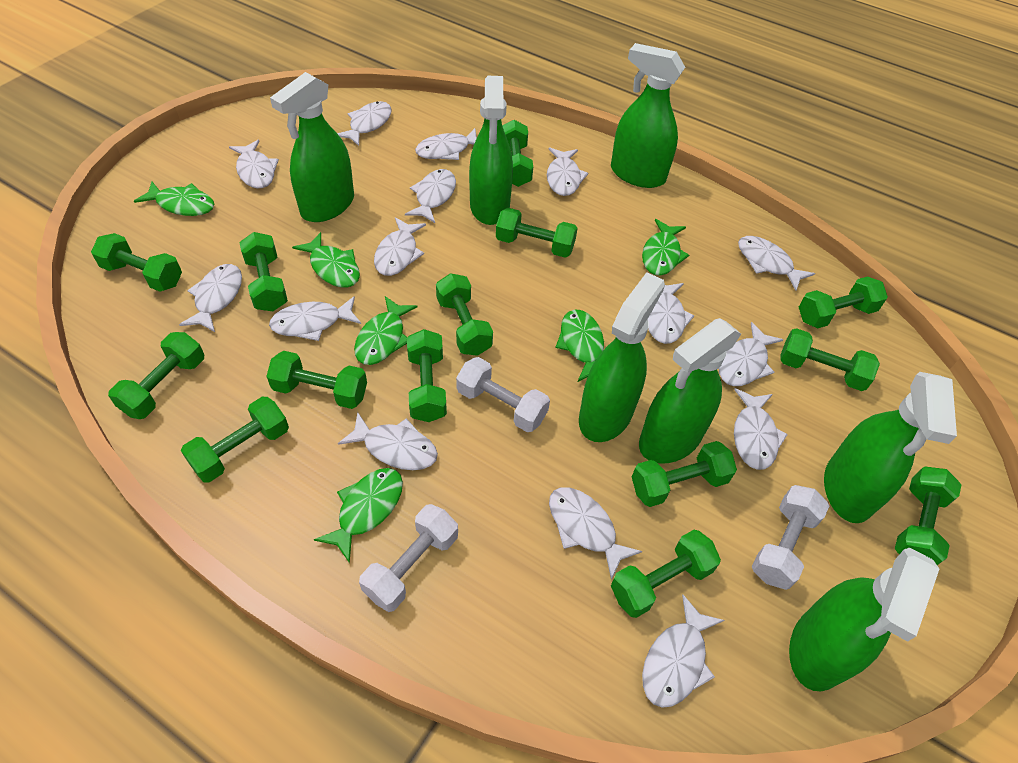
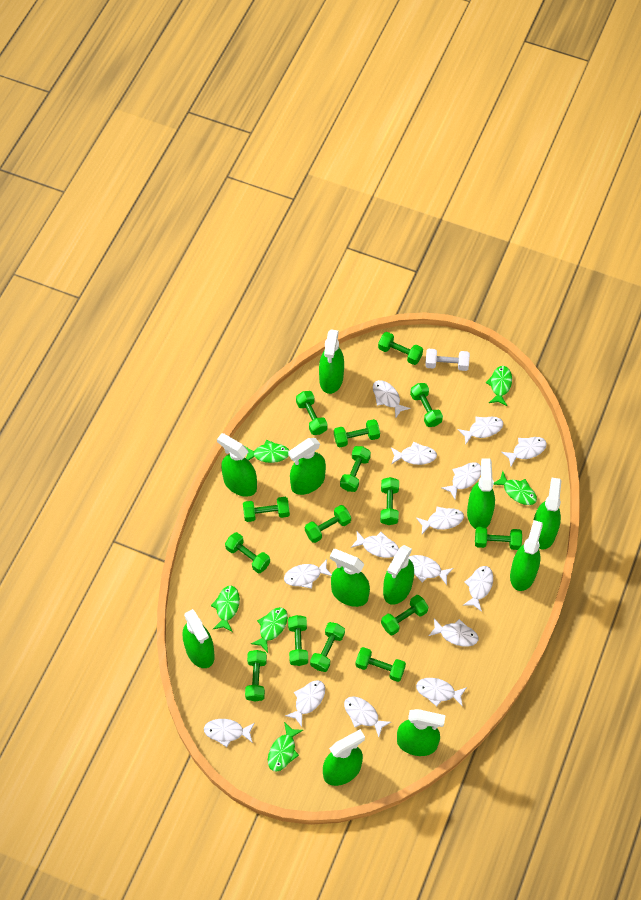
green dumbbell: 14 -> 15
green spray bottle: 7 -> 11
white dumbbell: 3 -> 1

